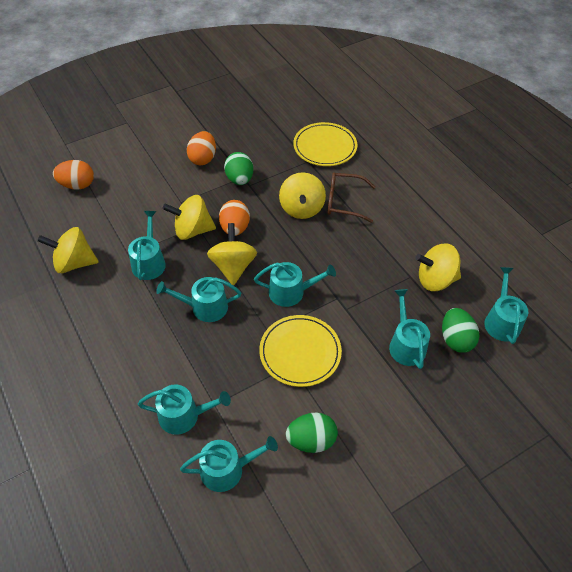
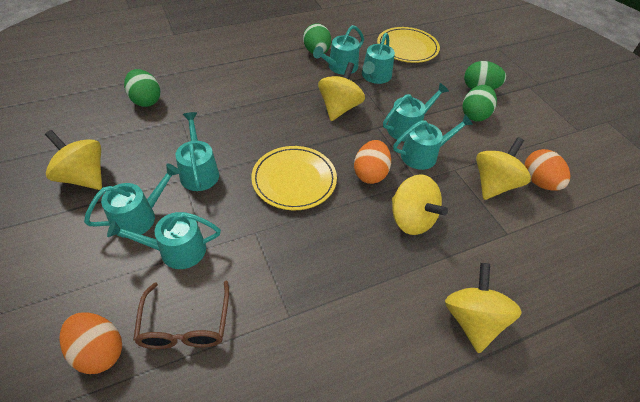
green egg: 3 -> 4

